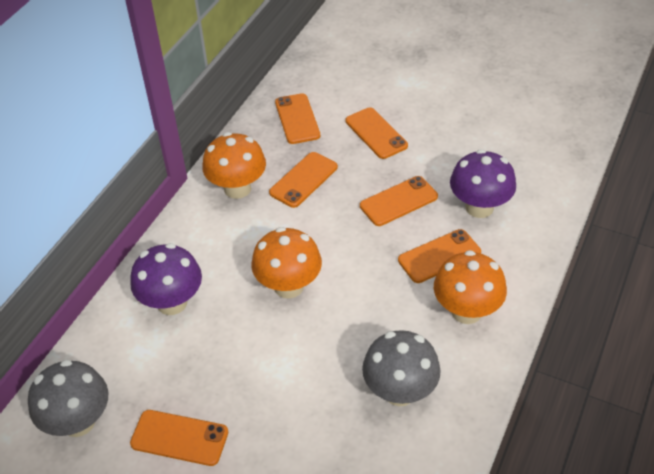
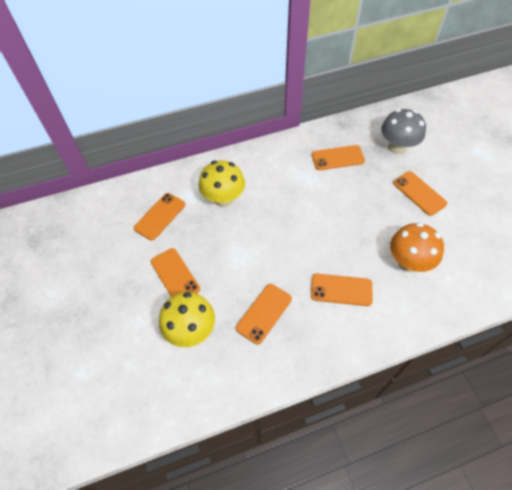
grey mushroom: 2 -> 1
orange mushroom: 3 -> 1
purple mushroom: 2 -> 0
yellow mushroom: 0 -> 2

